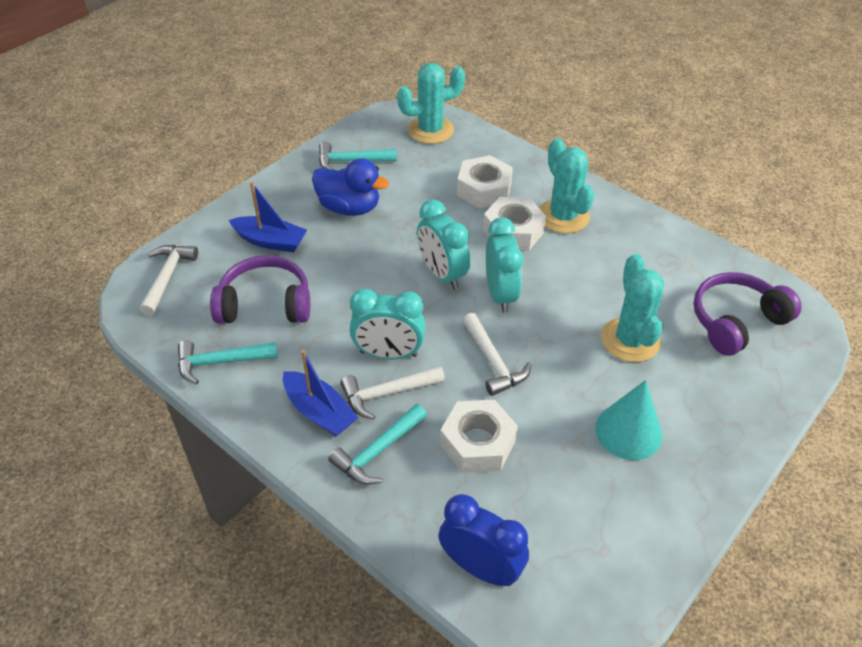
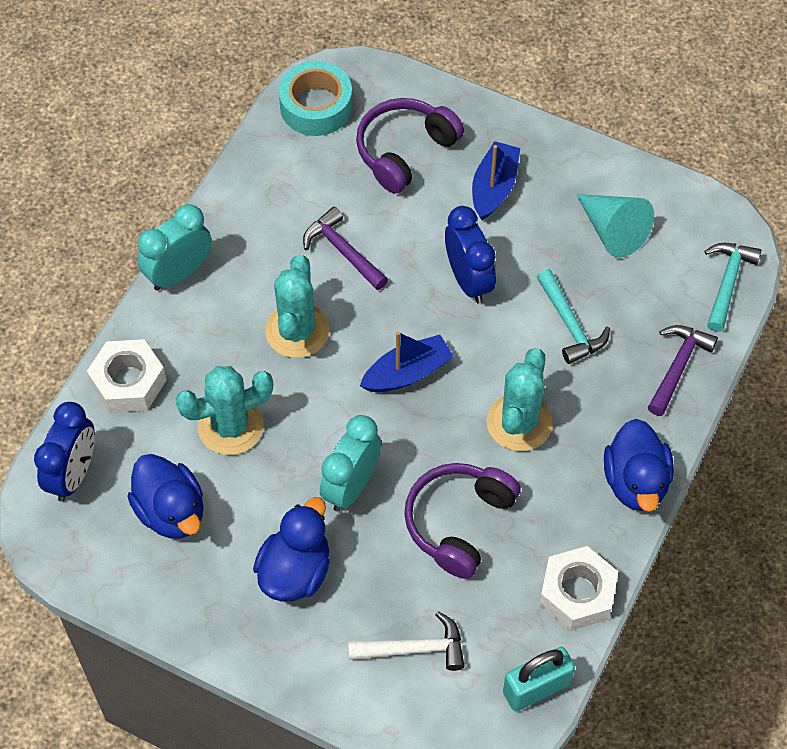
blue clock: 1 -> 2
blue duck: 1 -> 3
purple hammer: 0 -> 2
turquoise clock: 3 -> 2
turquoise hammer: 3 -> 2
turquoise padlock: 0 -> 1
turquoise tape: 0 -> 1
white hammer: 3 -> 1
white nut: 3 -> 2

